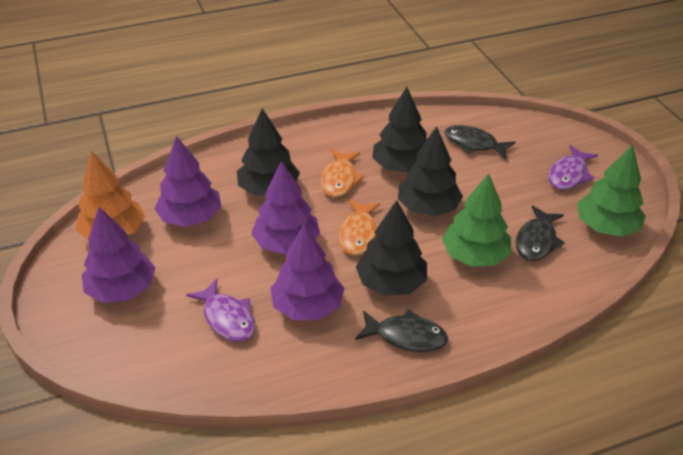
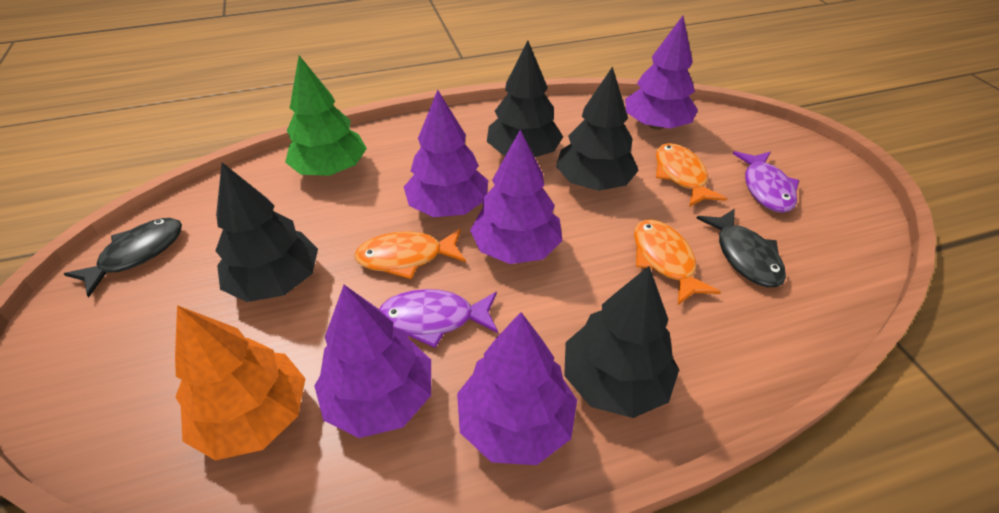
black fish: 3 -> 2
green tree: 2 -> 1
orange fish: 2 -> 3
purple tree: 4 -> 5

